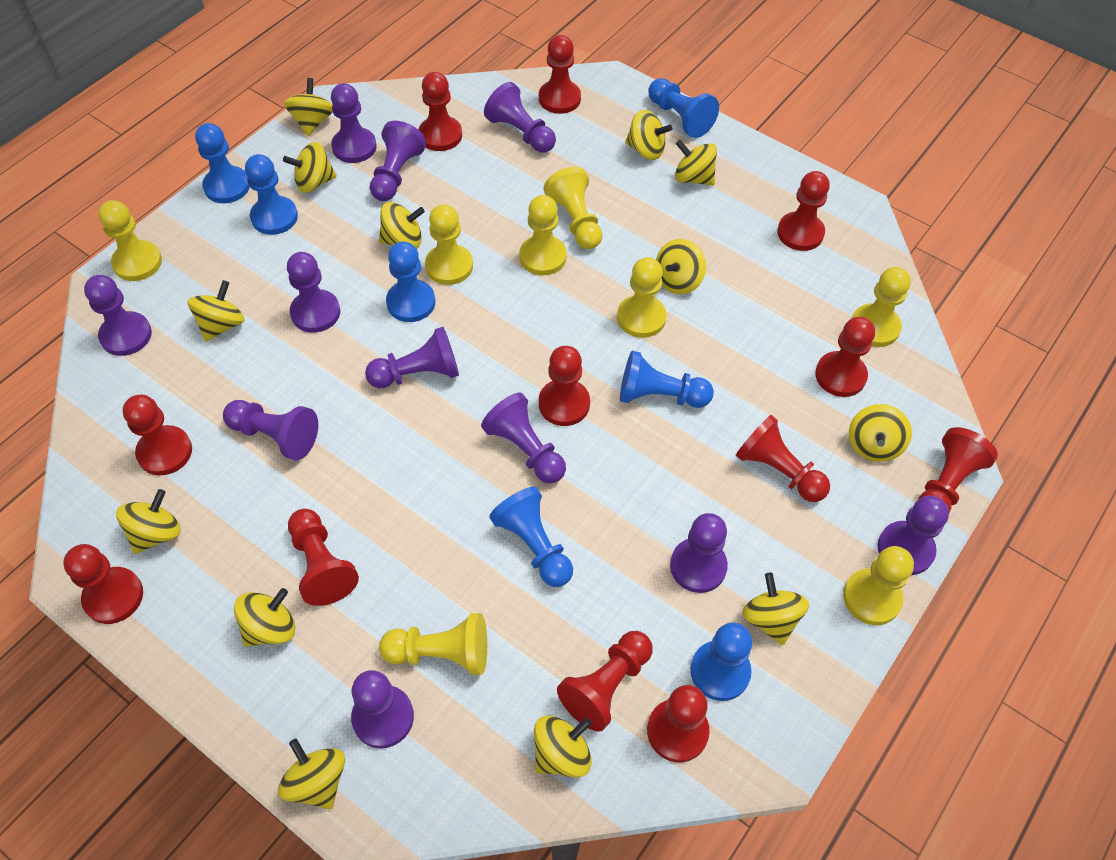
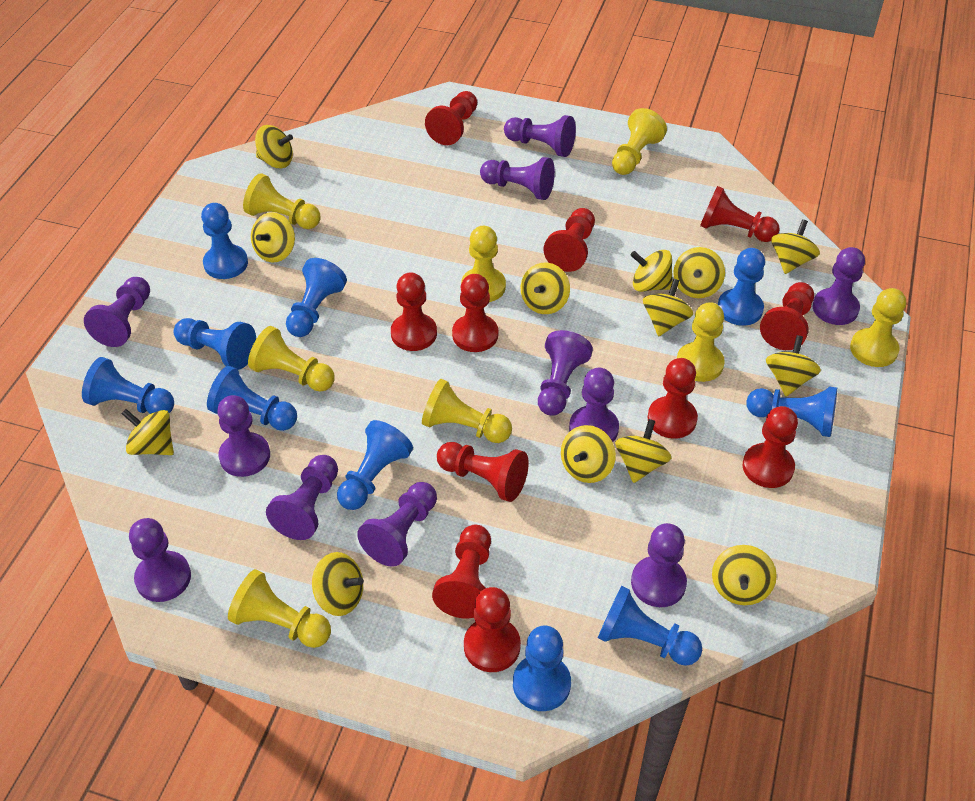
blue pawn: 7 -> 10
red pawn: 12 -> 11

